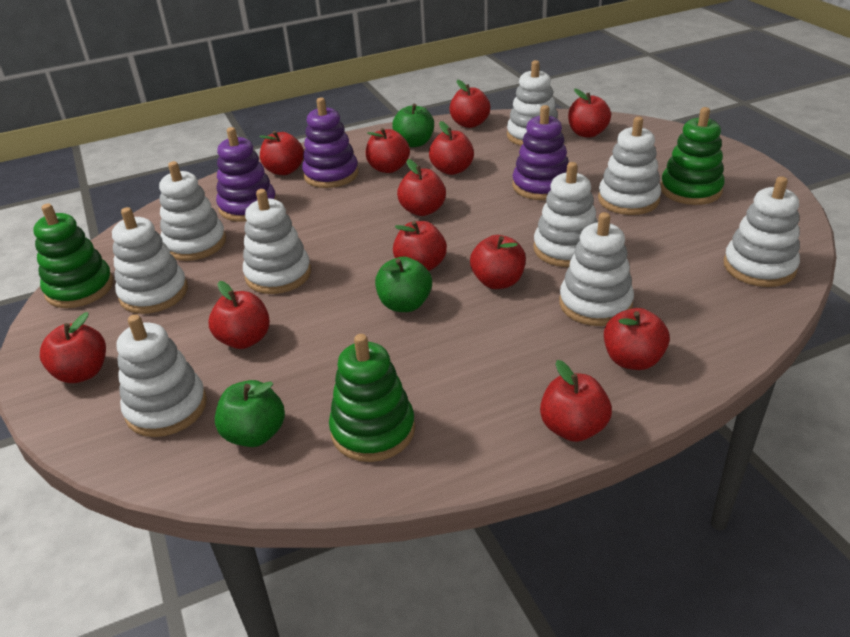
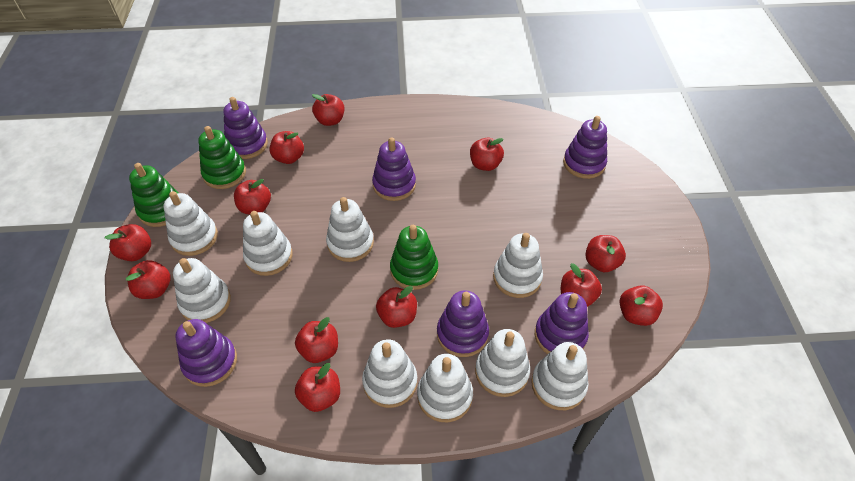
green apple: 3 -> 0
purple stacking toy: 3 -> 6

